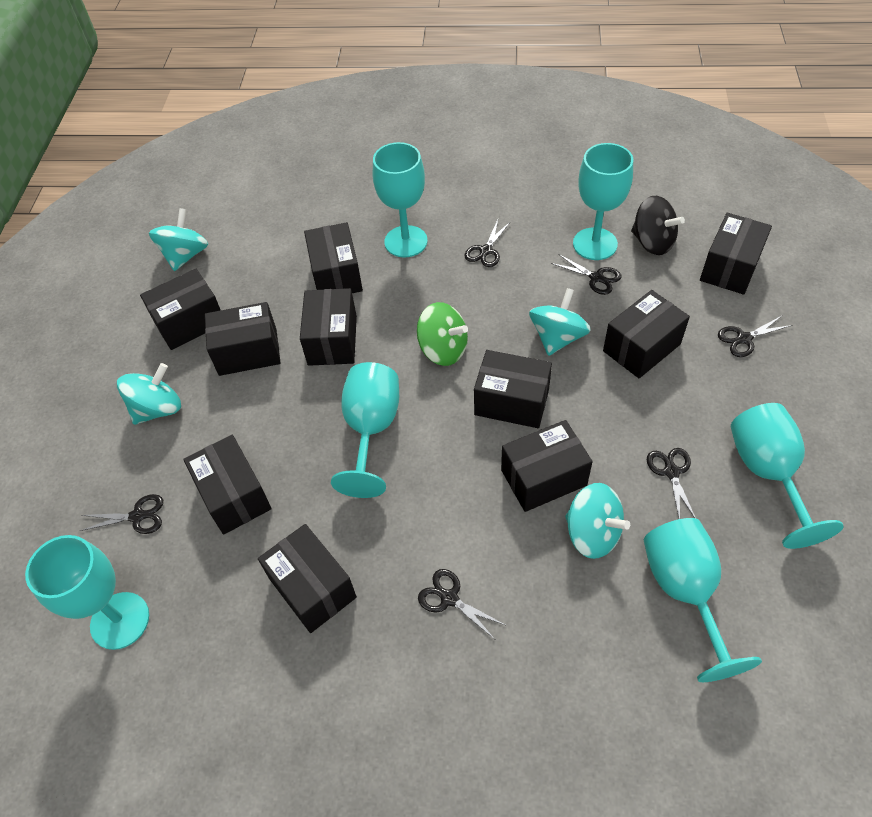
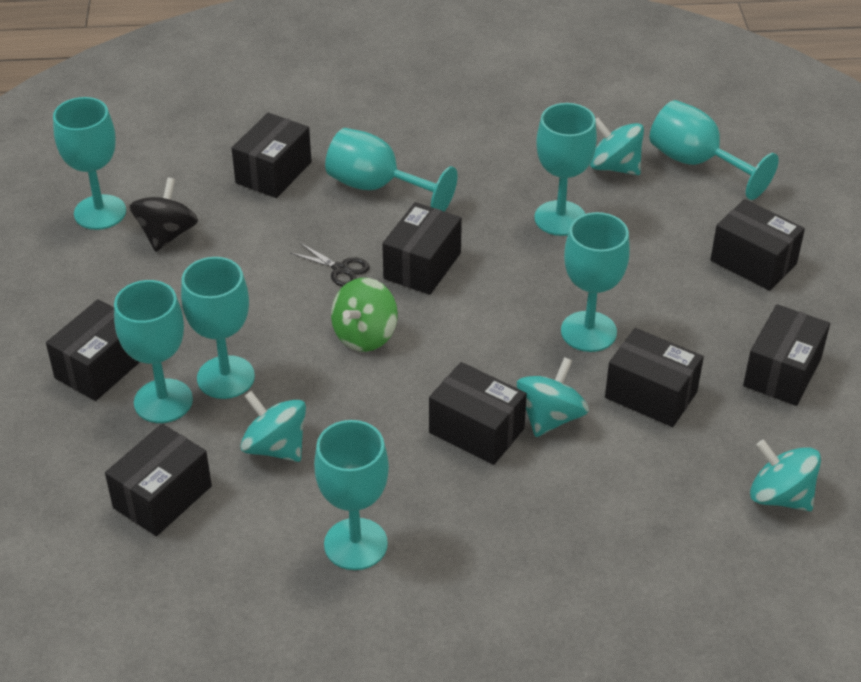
black box: 10 -> 8
black scissors: 6 -> 1
turquoise goblet: 6 -> 8

